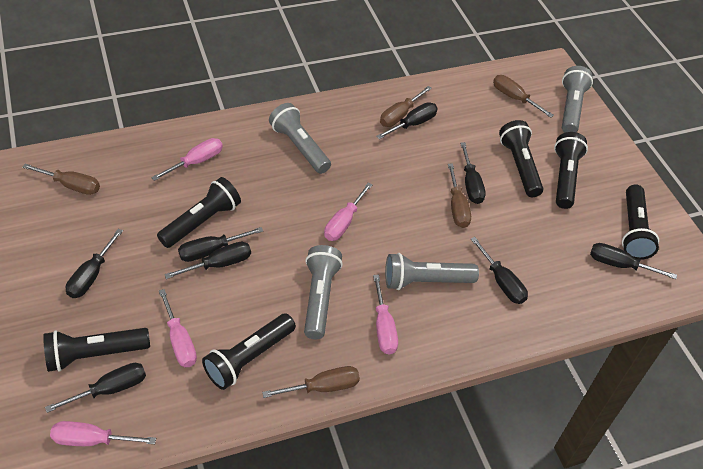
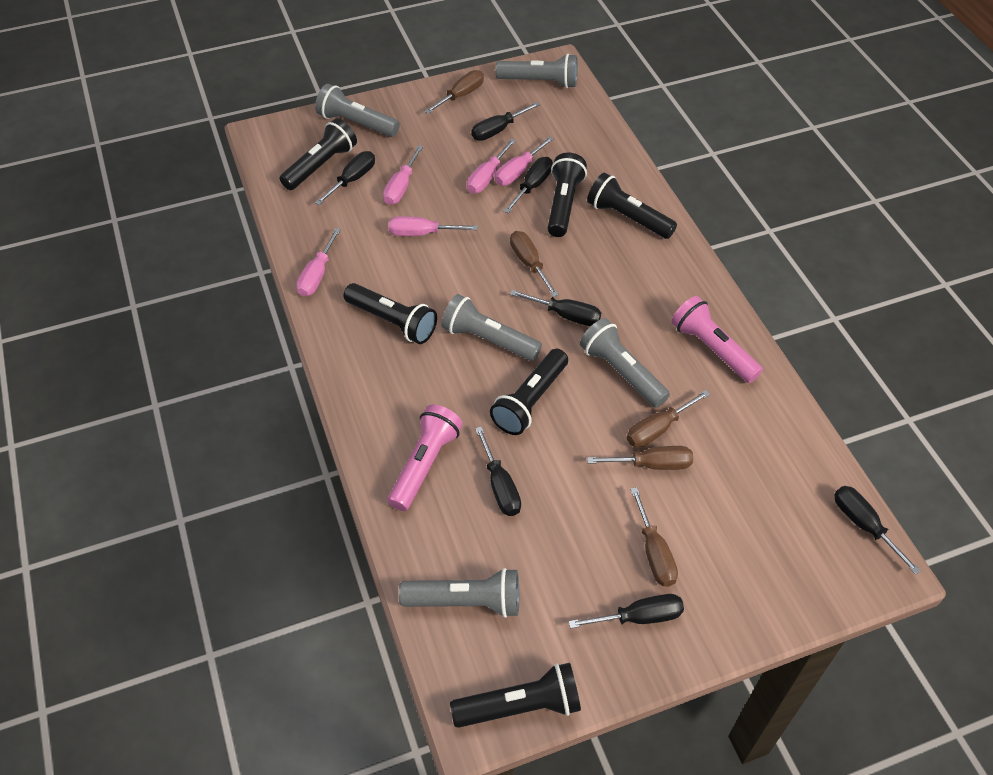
black screwdriver: 8 -> 7
grey flashlight: 4 -> 5
pink flashlight: 0 -> 2

